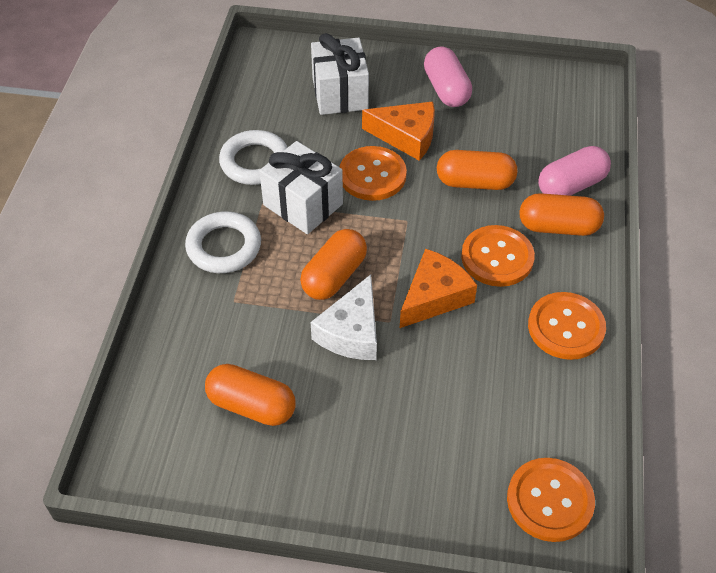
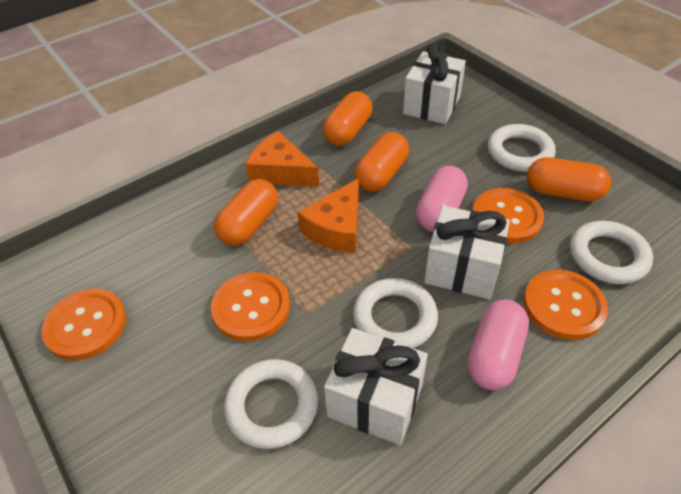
white cheese: 1 -> 0
white gift: 2 -> 3
white ring: 2 -> 4

